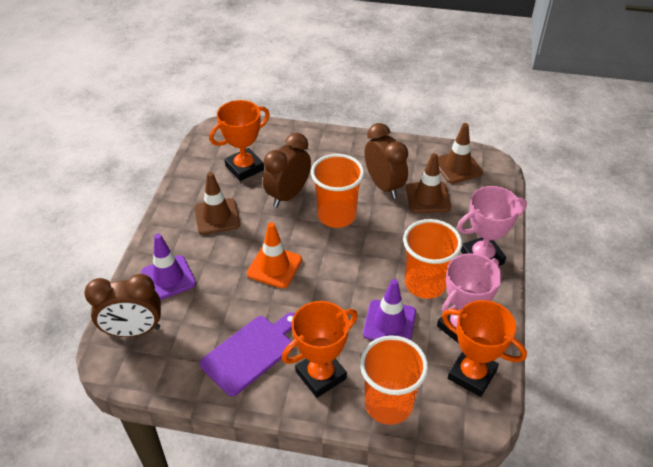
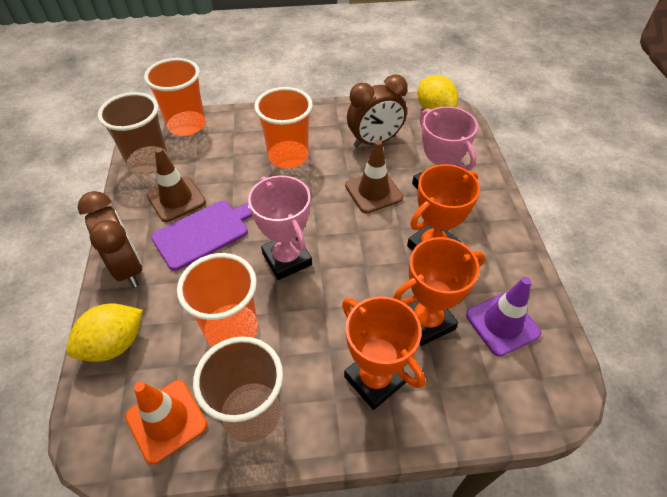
brown clock: 3 -> 2
brown cup: 0 -> 2
brown traffic cone: 3 -> 2
purple traffic cone: 2 -> 1
yellow lemon: 0 -> 2

